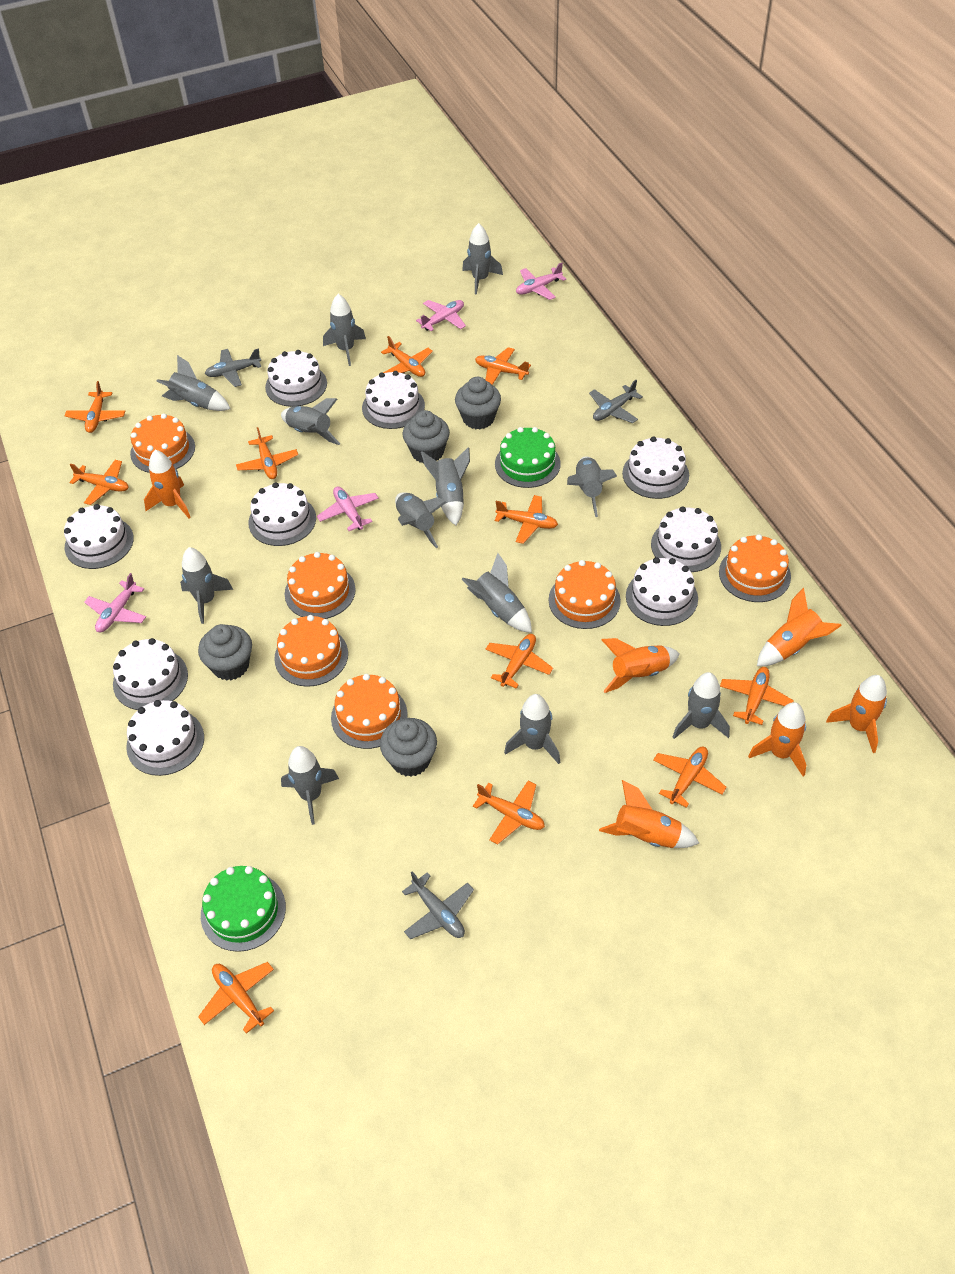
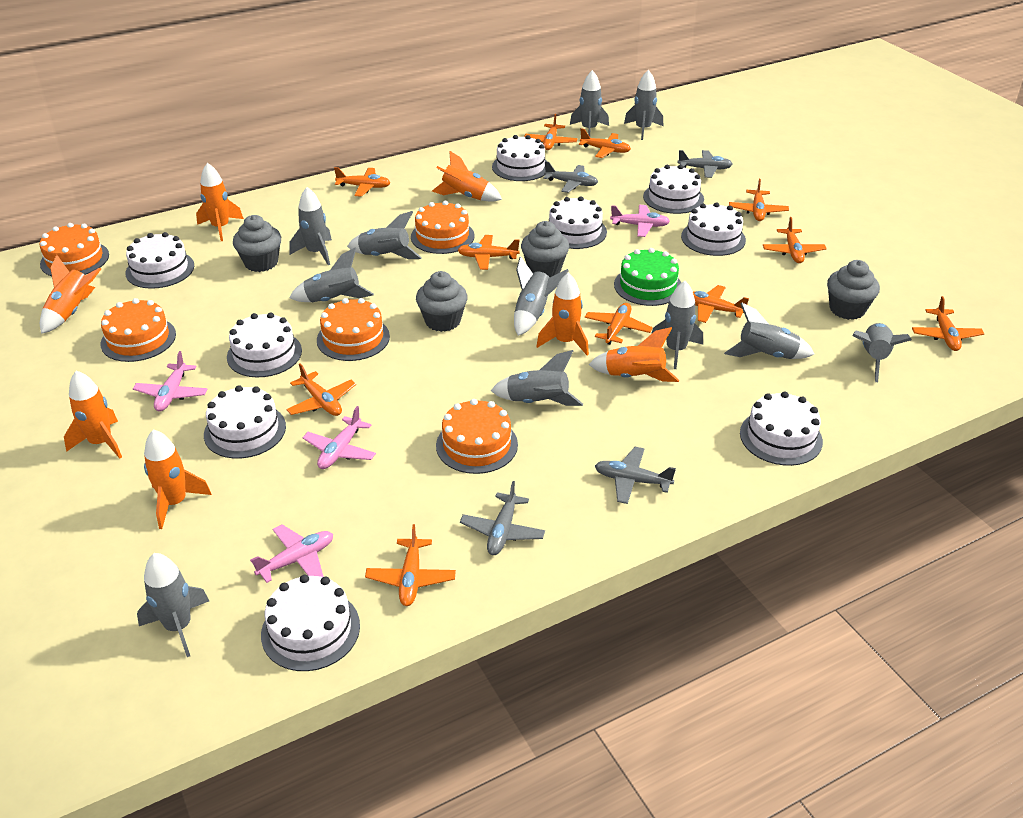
green cake: 2 -> 1
grey plane: 3 -> 4
grey rocket: 12 -> 11
orange cake: 6 -> 5
orange rocket: 6 -> 7

